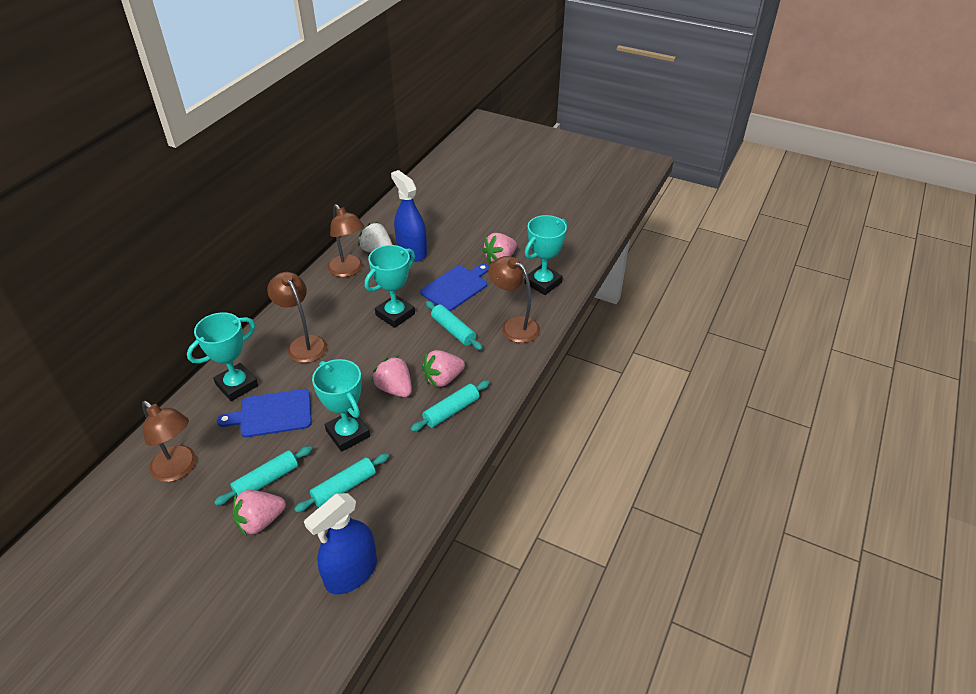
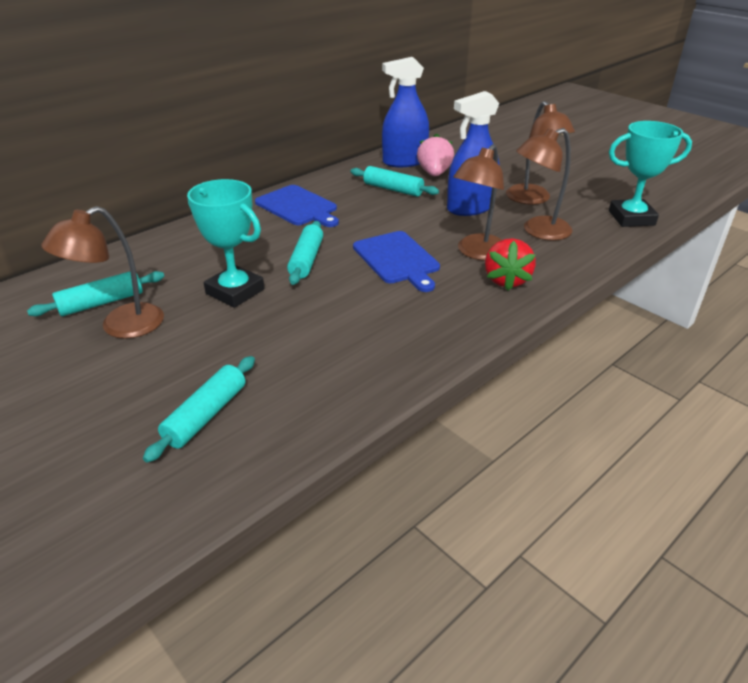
pink strawberry: 4 -> 1
red strawberry: 0 -> 1
turquoise trophy: 4 -> 2
white strawberry: 1 -> 0

